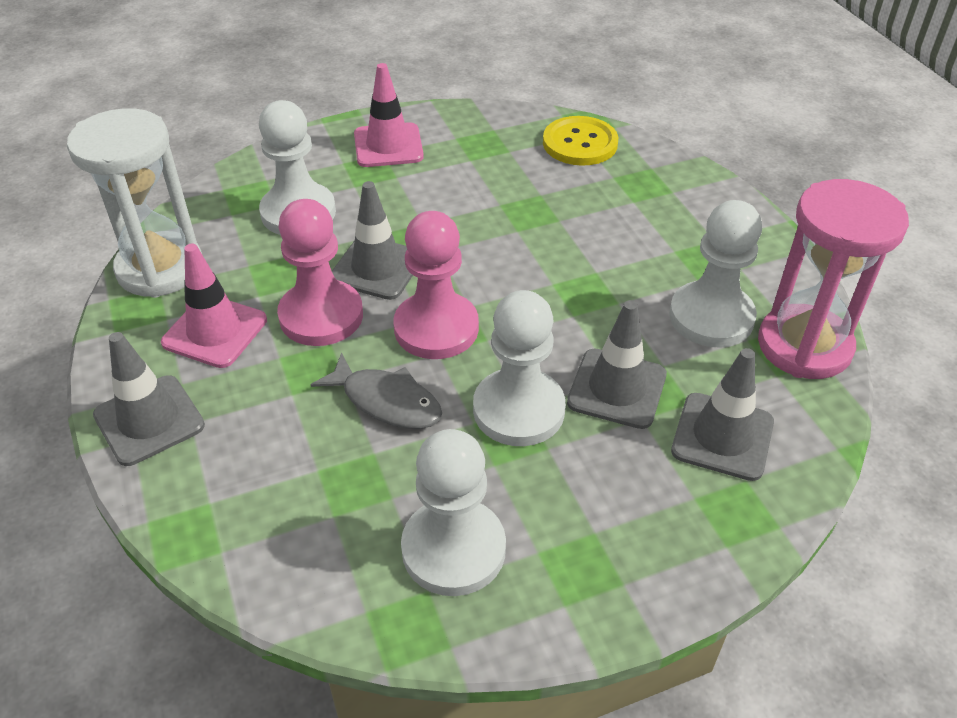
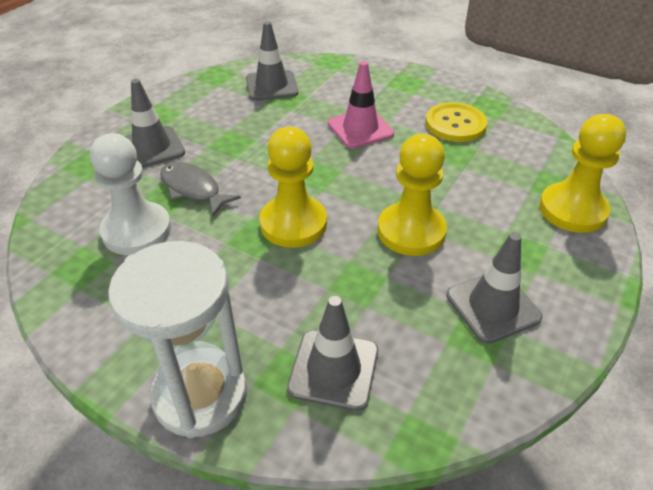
pink hourglass: 1 -> 0
pink pawn: 2 -> 0
pink traffic cone: 2 -> 1
white pawn: 4 -> 1
yellow pawn: 0 -> 3

